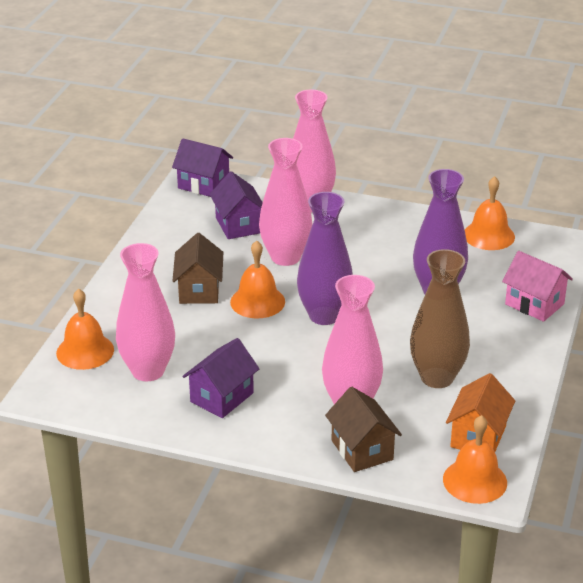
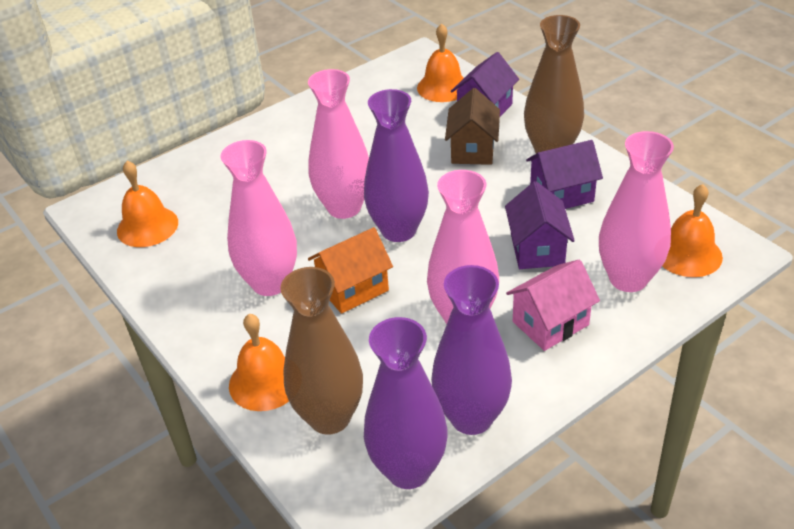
brown house: 2 -> 1
brown vase: 1 -> 2
purple vase: 2 -> 3

